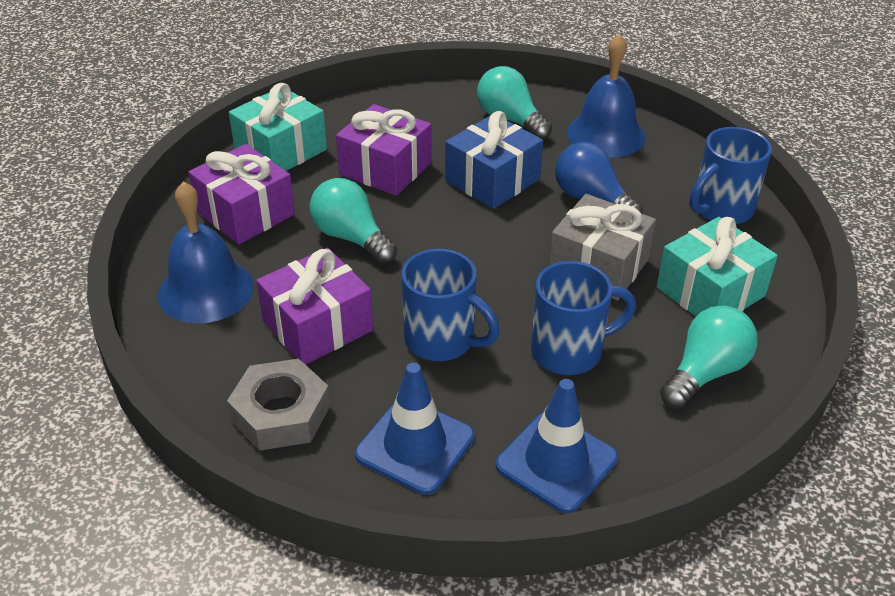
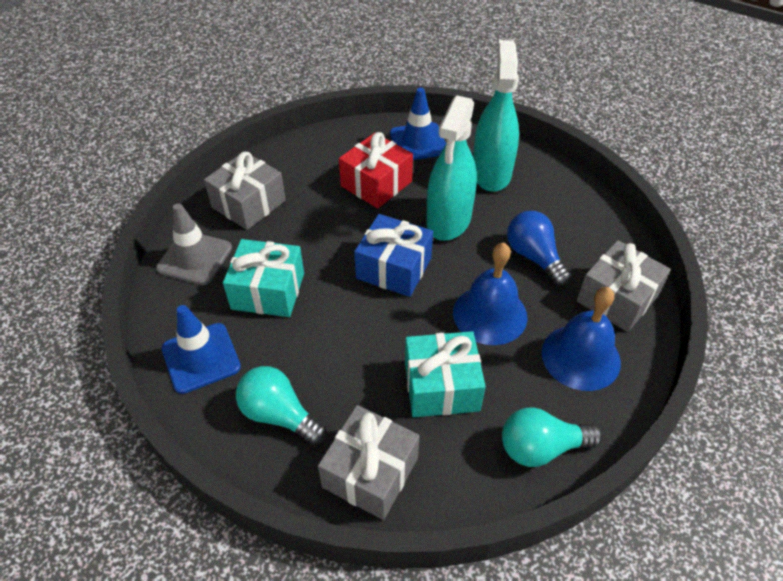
blue mug: 3 -> 0
grey gift: 1 -> 3
grey nut: 1 -> 0
grey traffic cone: 0 -> 1
purple gift: 3 -> 0
red gift: 0 -> 1
turquoise light bulb: 3 -> 2
turquoise spray bottle: 0 -> 2

